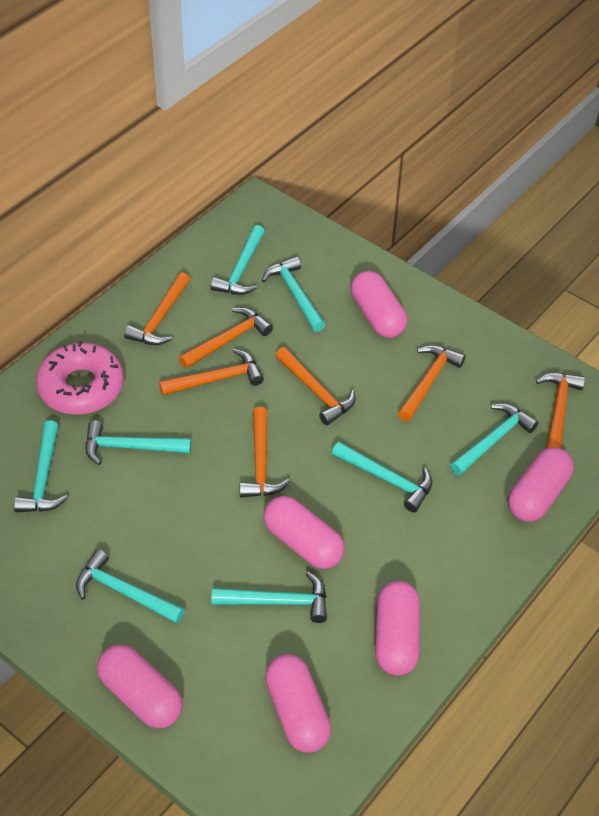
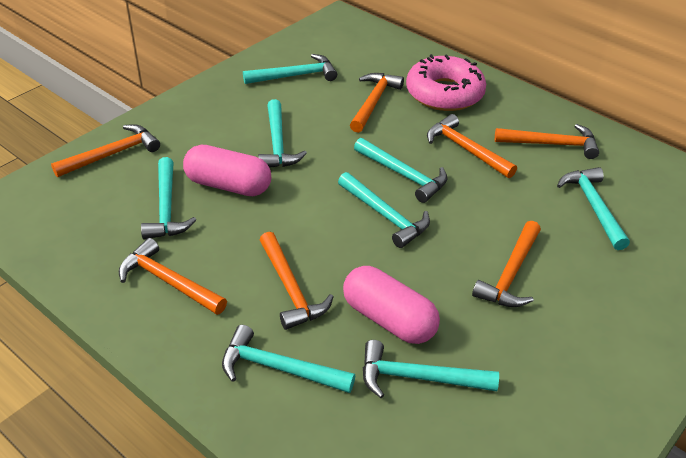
pink capsule: 6 -> 2

